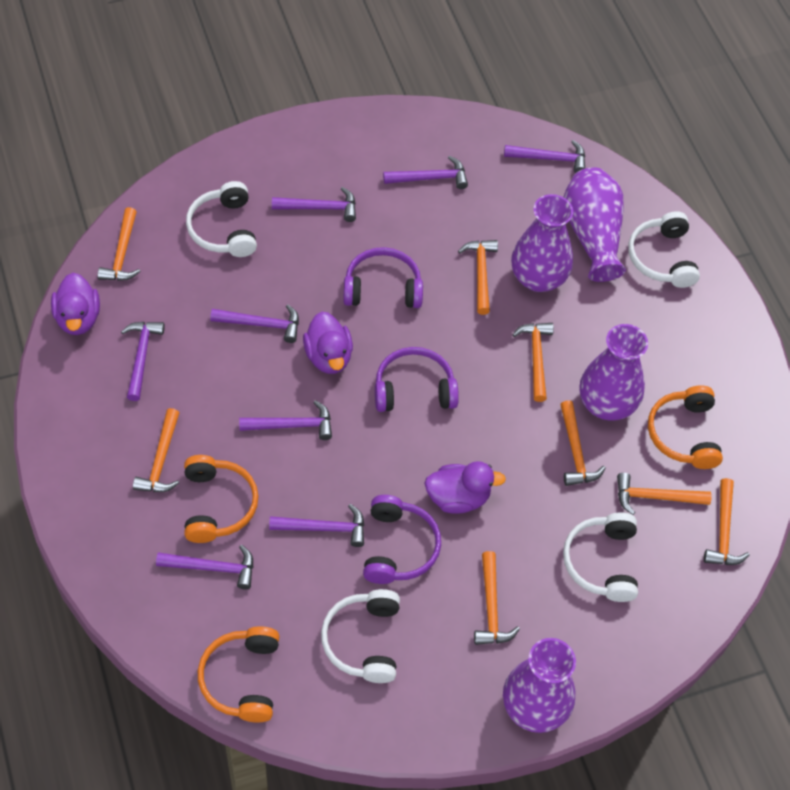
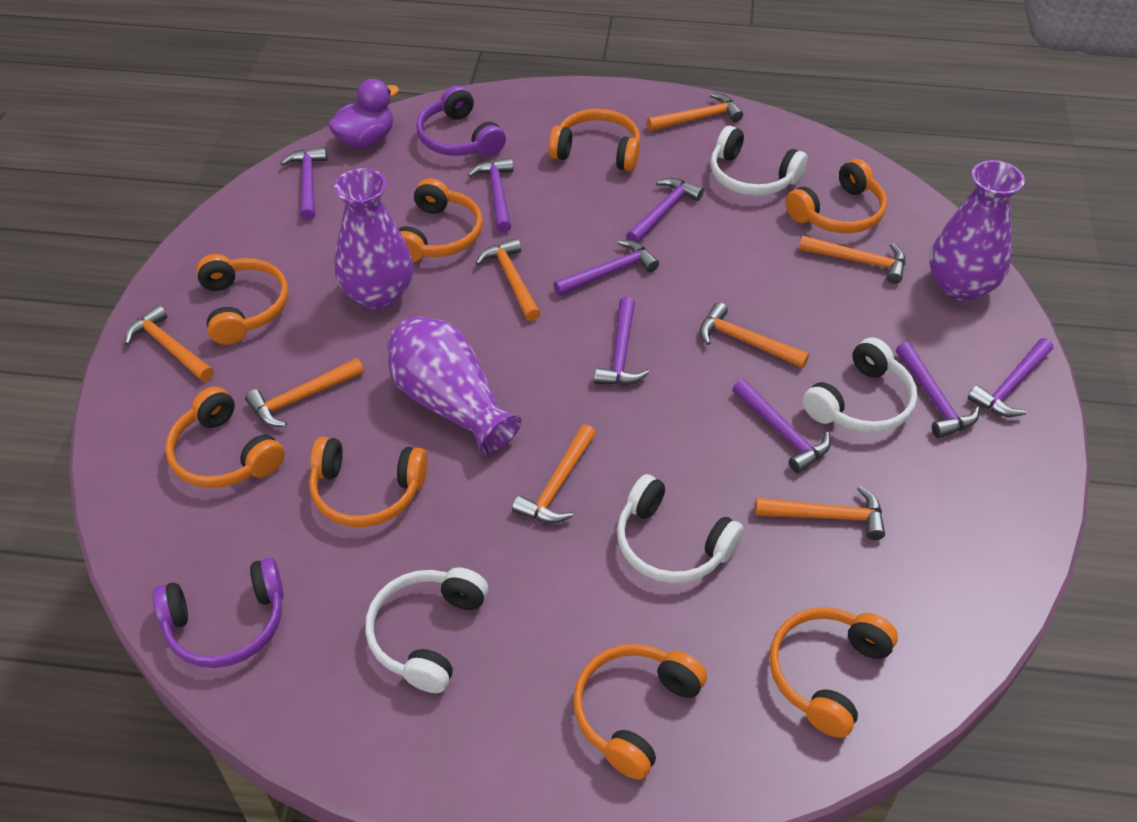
orange headphones: 3 -> 8
purple duck: 3 -> 1
purple headphones: 3 -> 2
purple vase: 4 -> 3

